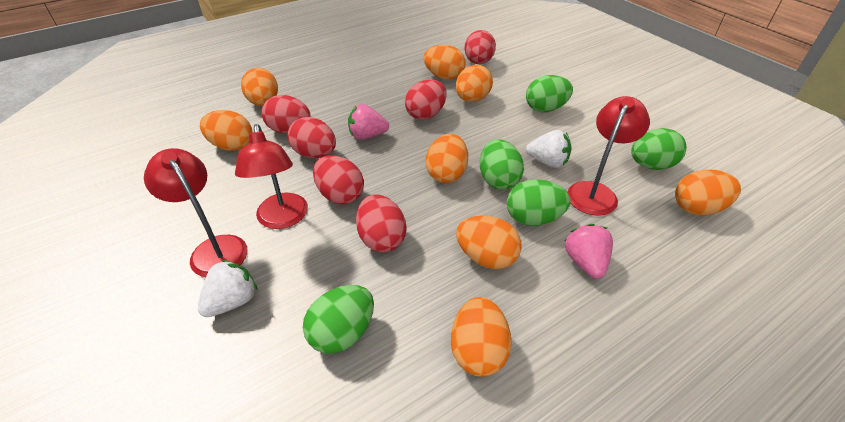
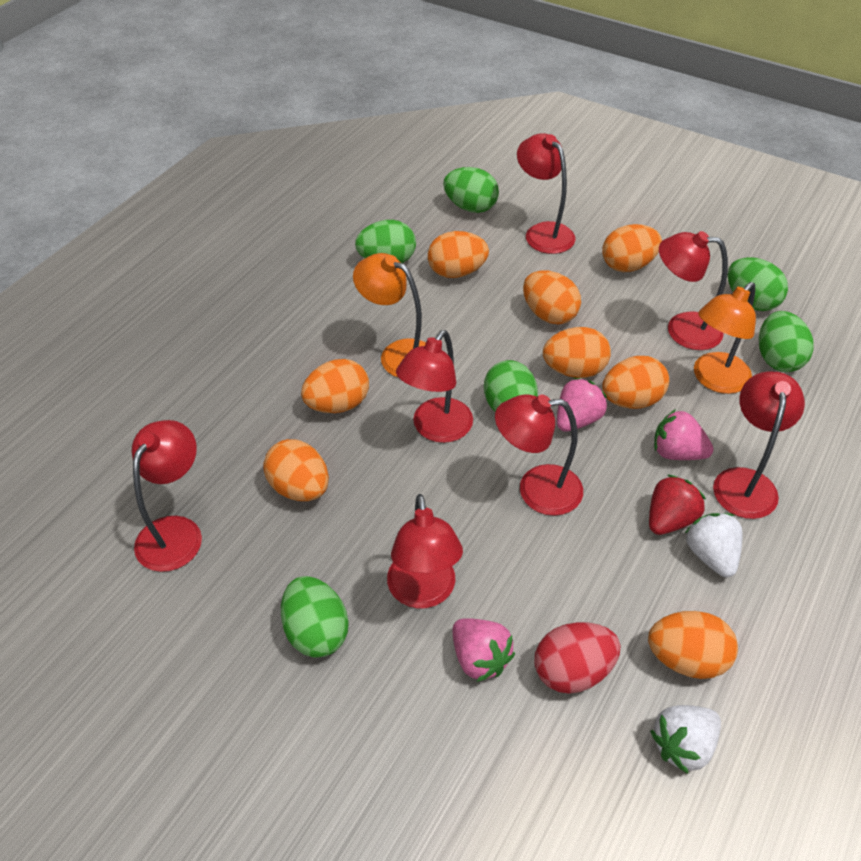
green egg: 5 -> 6
orange lamp: 0 -> 2
pink strawberry: 2 -> 3
red egg: 6 -> 1
red lamp: 3 -> 7
red strawberry: 0 -> 1

